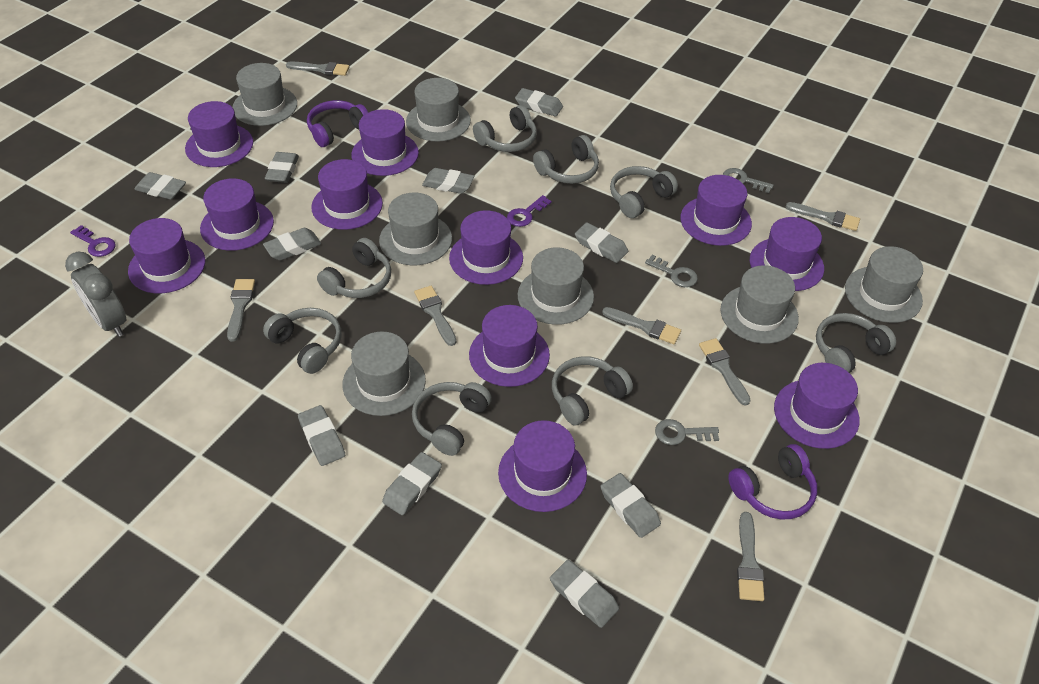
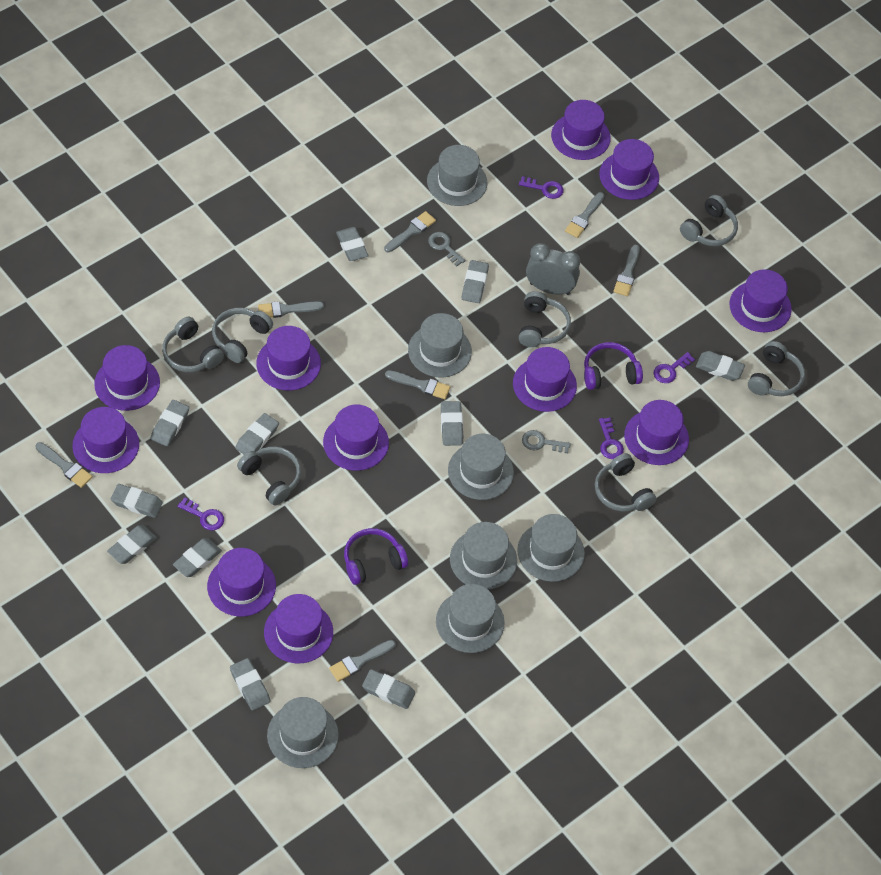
grey eraser: 10 -> 11
grey headphones: 8 -> 7
grey key: 3 -> 2
purple key: 2 -> 4

